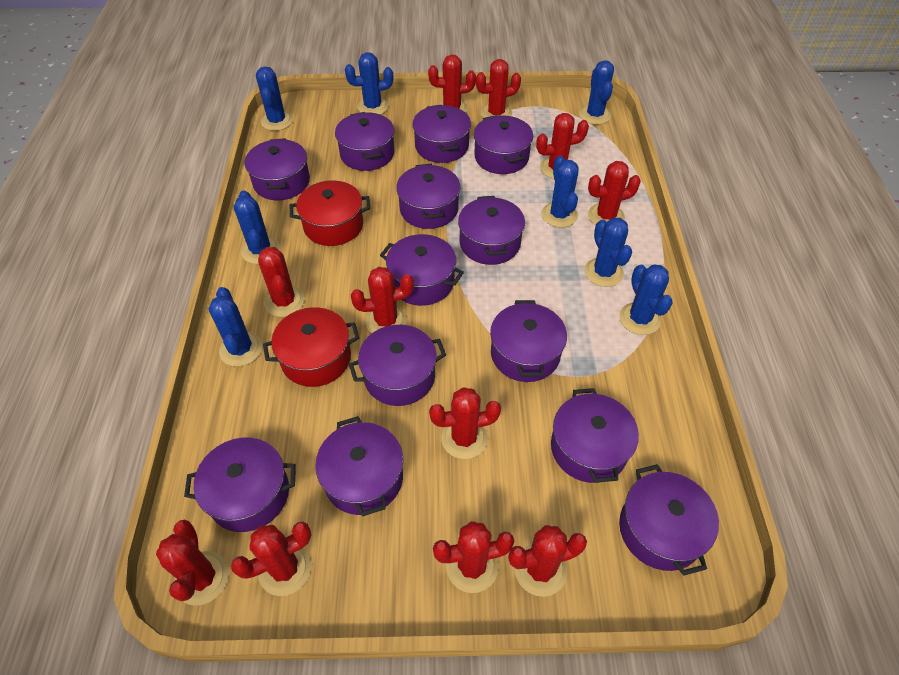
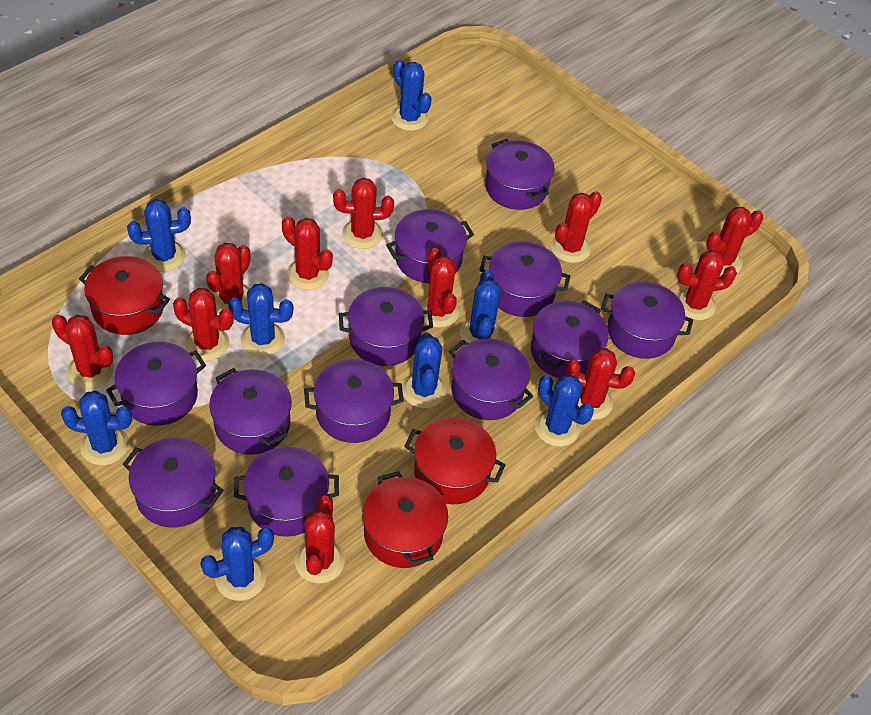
purple pot: 13 -> 12
red pot: 2 -> 3

